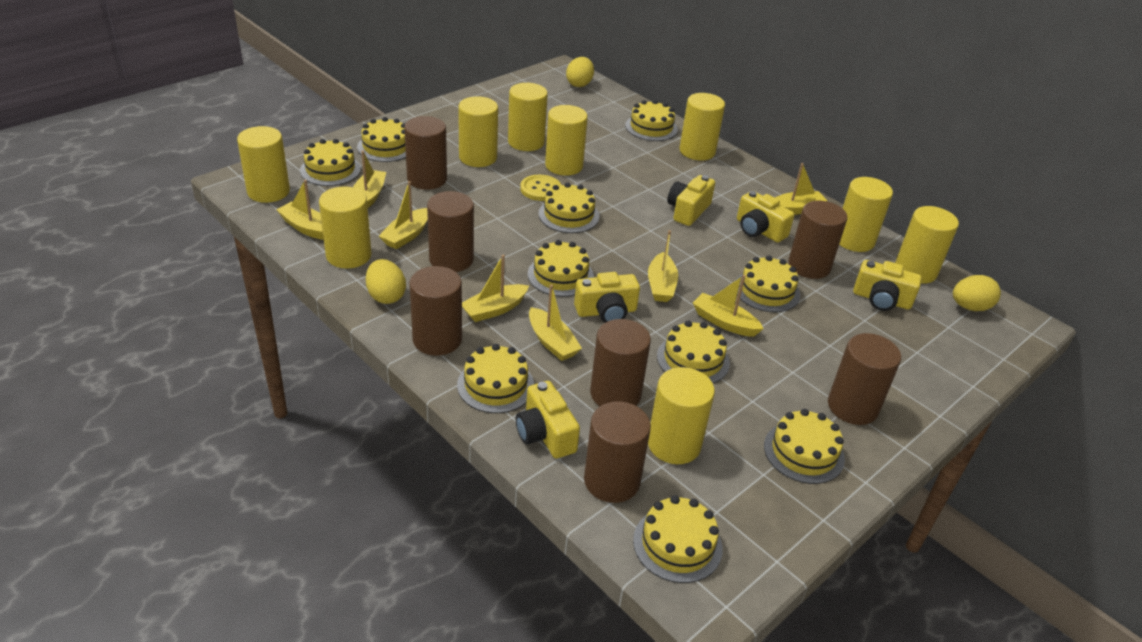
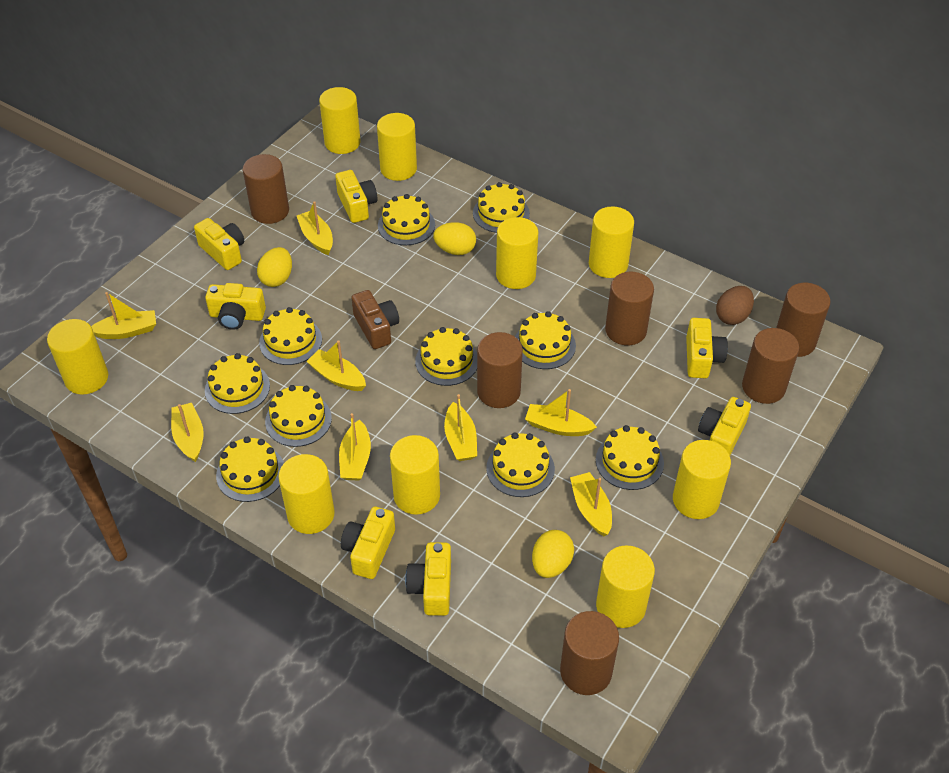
brown camera: 0 -> 1
brown cylinder: 7 -> 6
brown egg: 0 -> 1
yellow button: 1 -> 0
yellow camera: 5 -> 7

